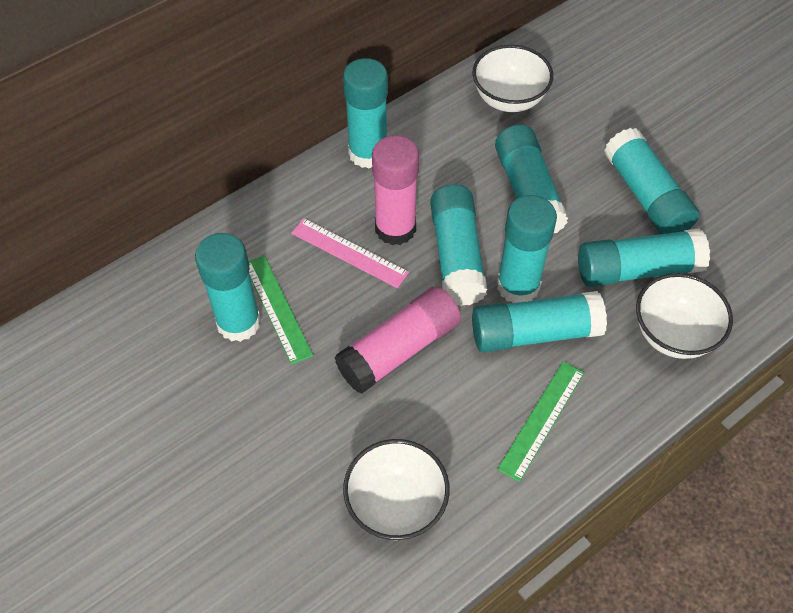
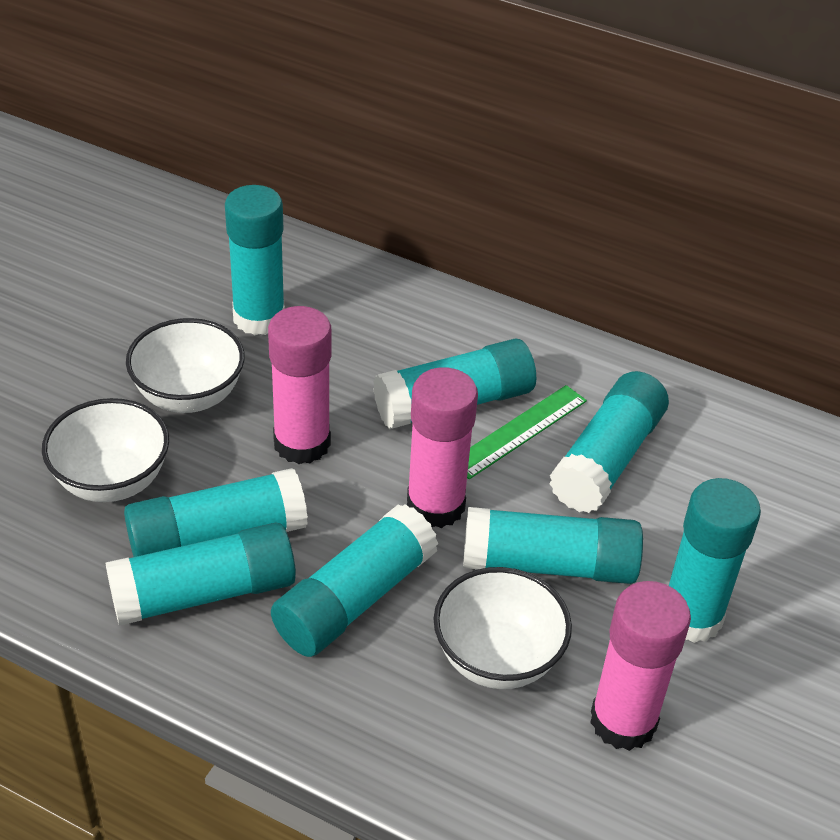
green ruler: 2 -> 1
pink glue stick: 2 -> 3
pink ruler: 1 -> 0

